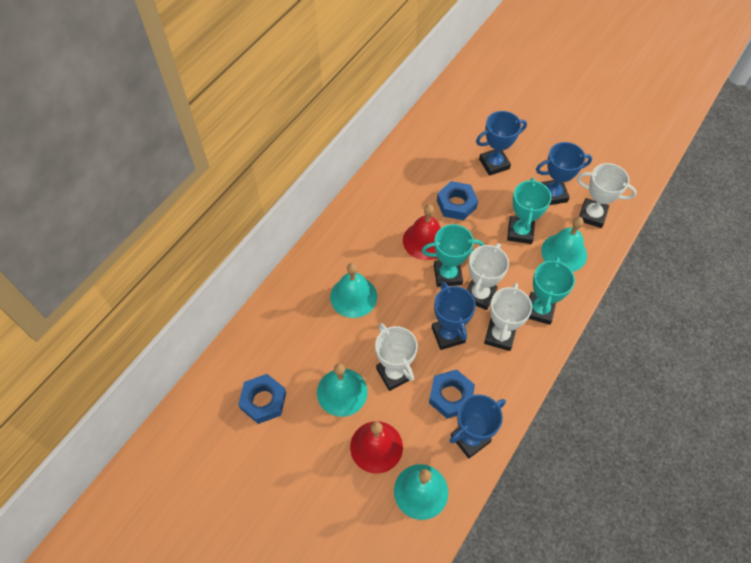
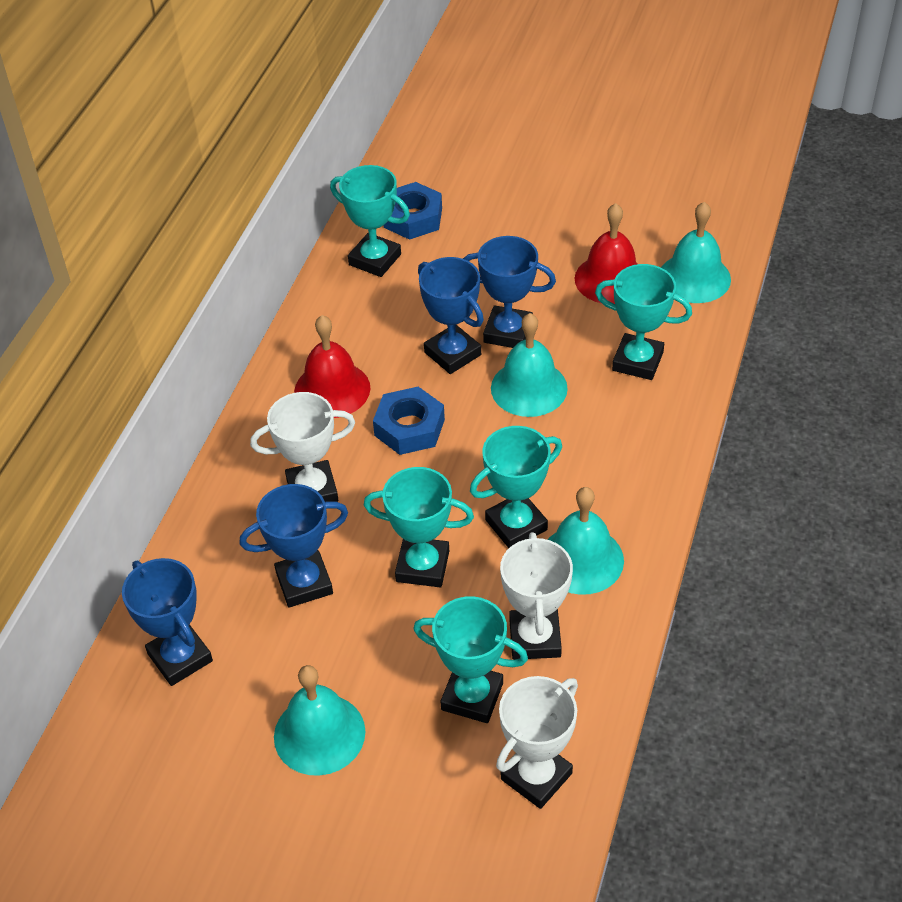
blue nut: 3 -> 2
turquoise trophy: 3 -> 5
white trophy: 4 -> 3

